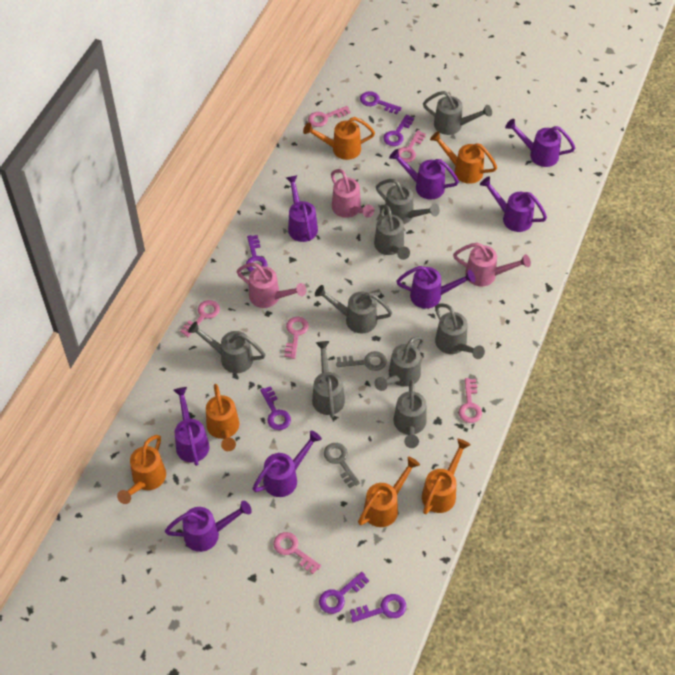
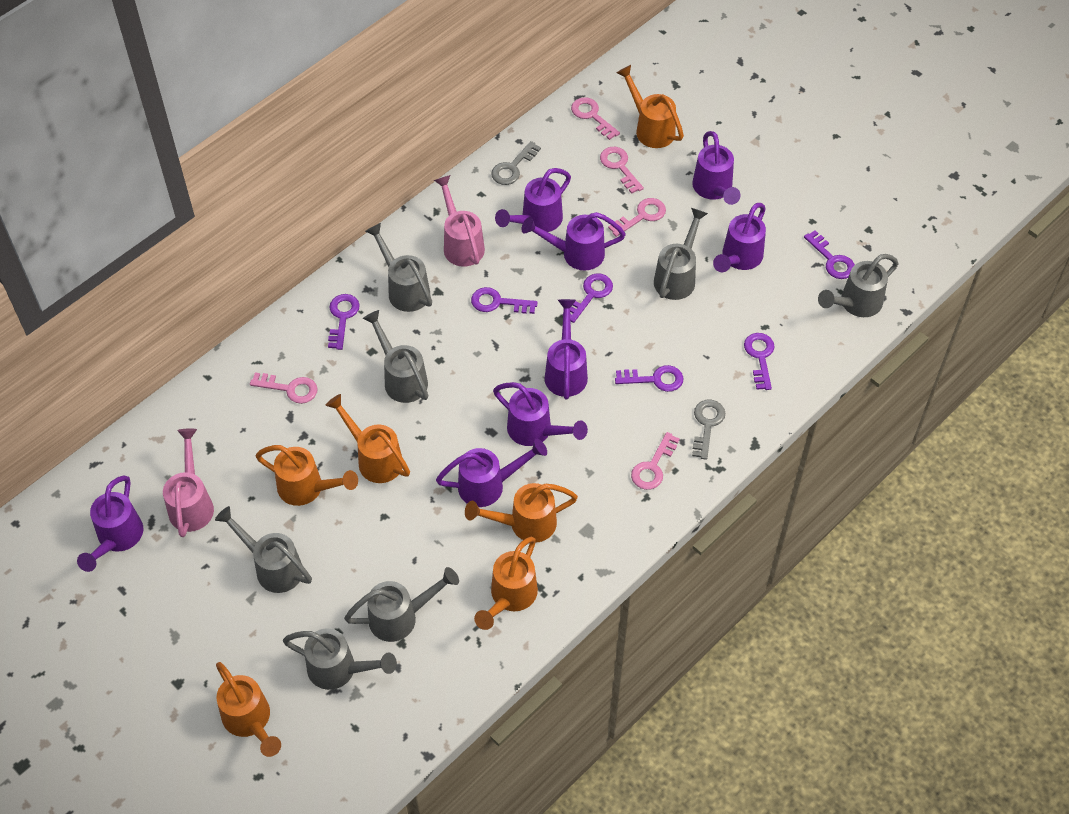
grey watering can: 9 -> 7
pink key: 6 -> 5
pink watering can: 3 -> 2

